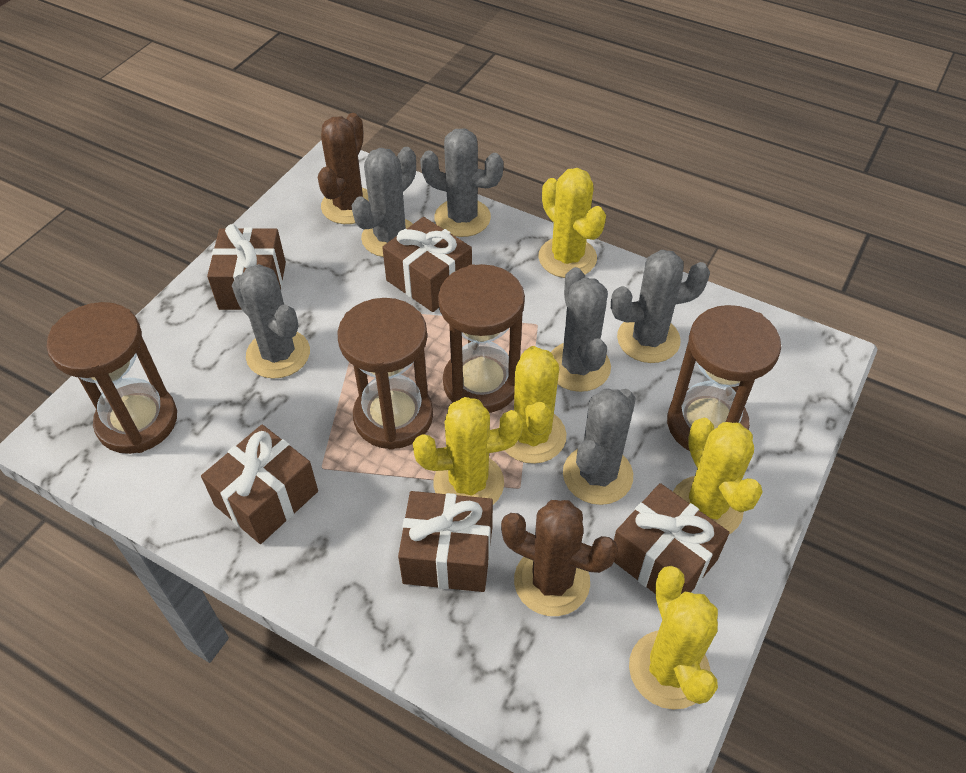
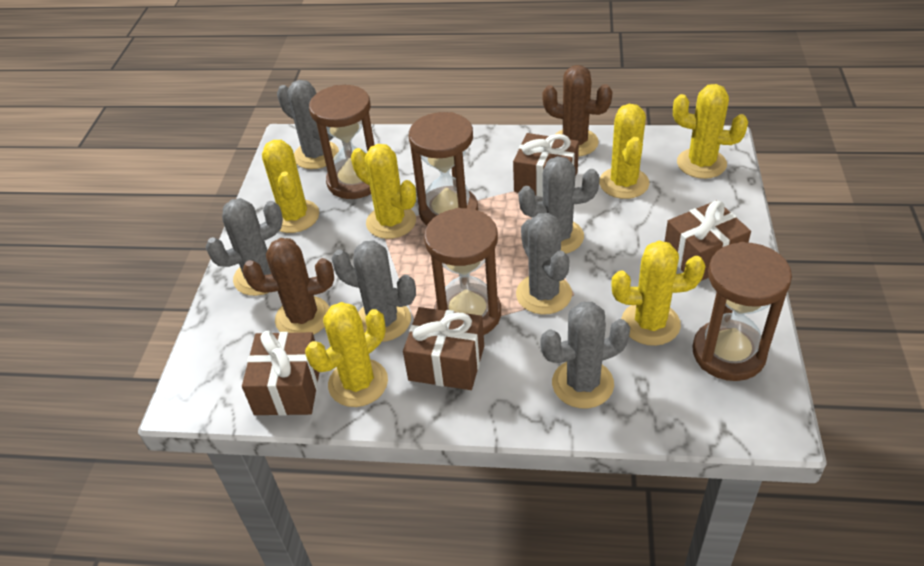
brown gift: 5 -> 4
yellow cactus: 5 -> 6

